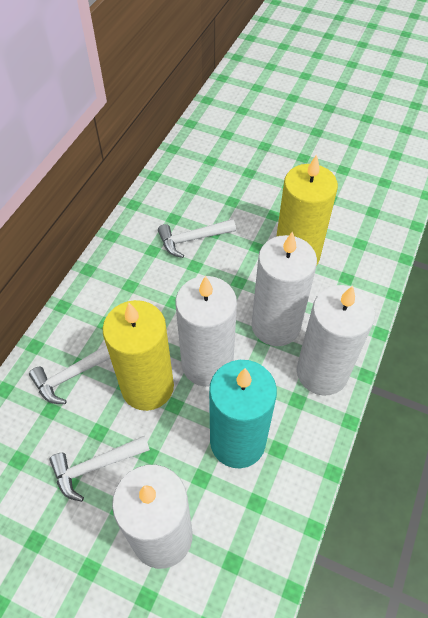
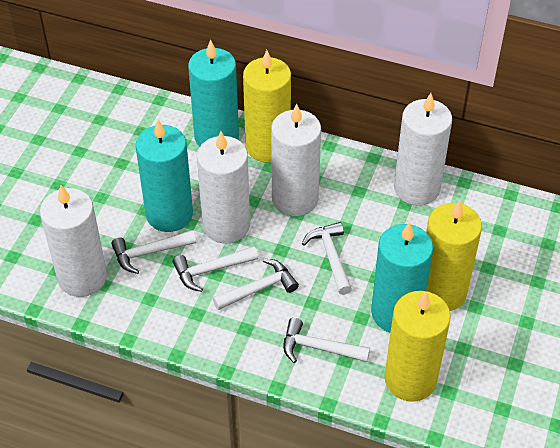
turquoise candle: 1 -> 3
white hammer: 3 -> 5
yellow candle: 2 -> 3

